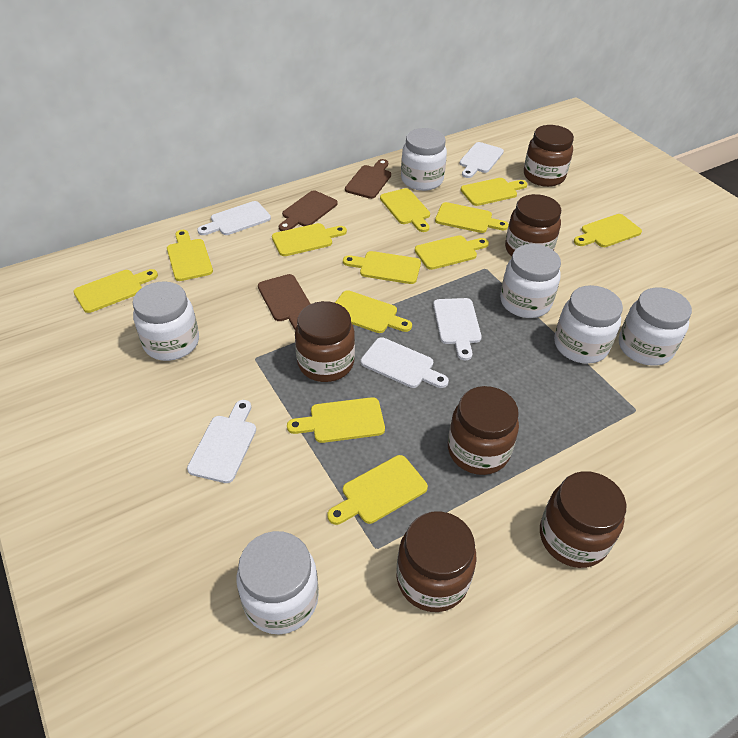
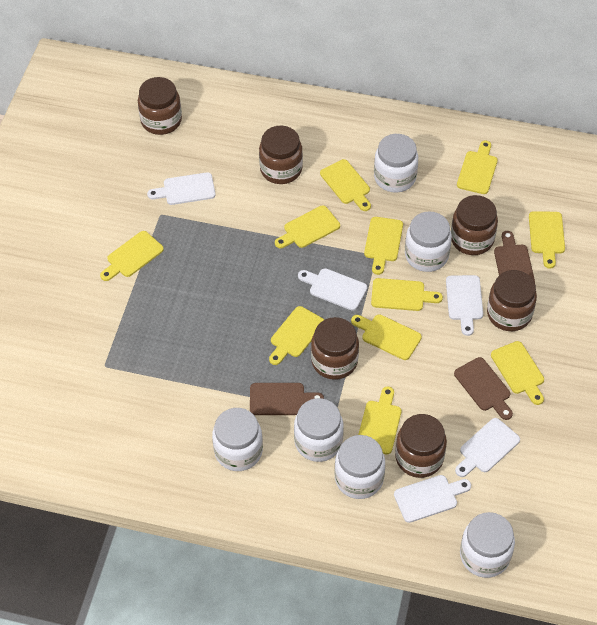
yellow cutting board: 12 -> 11

